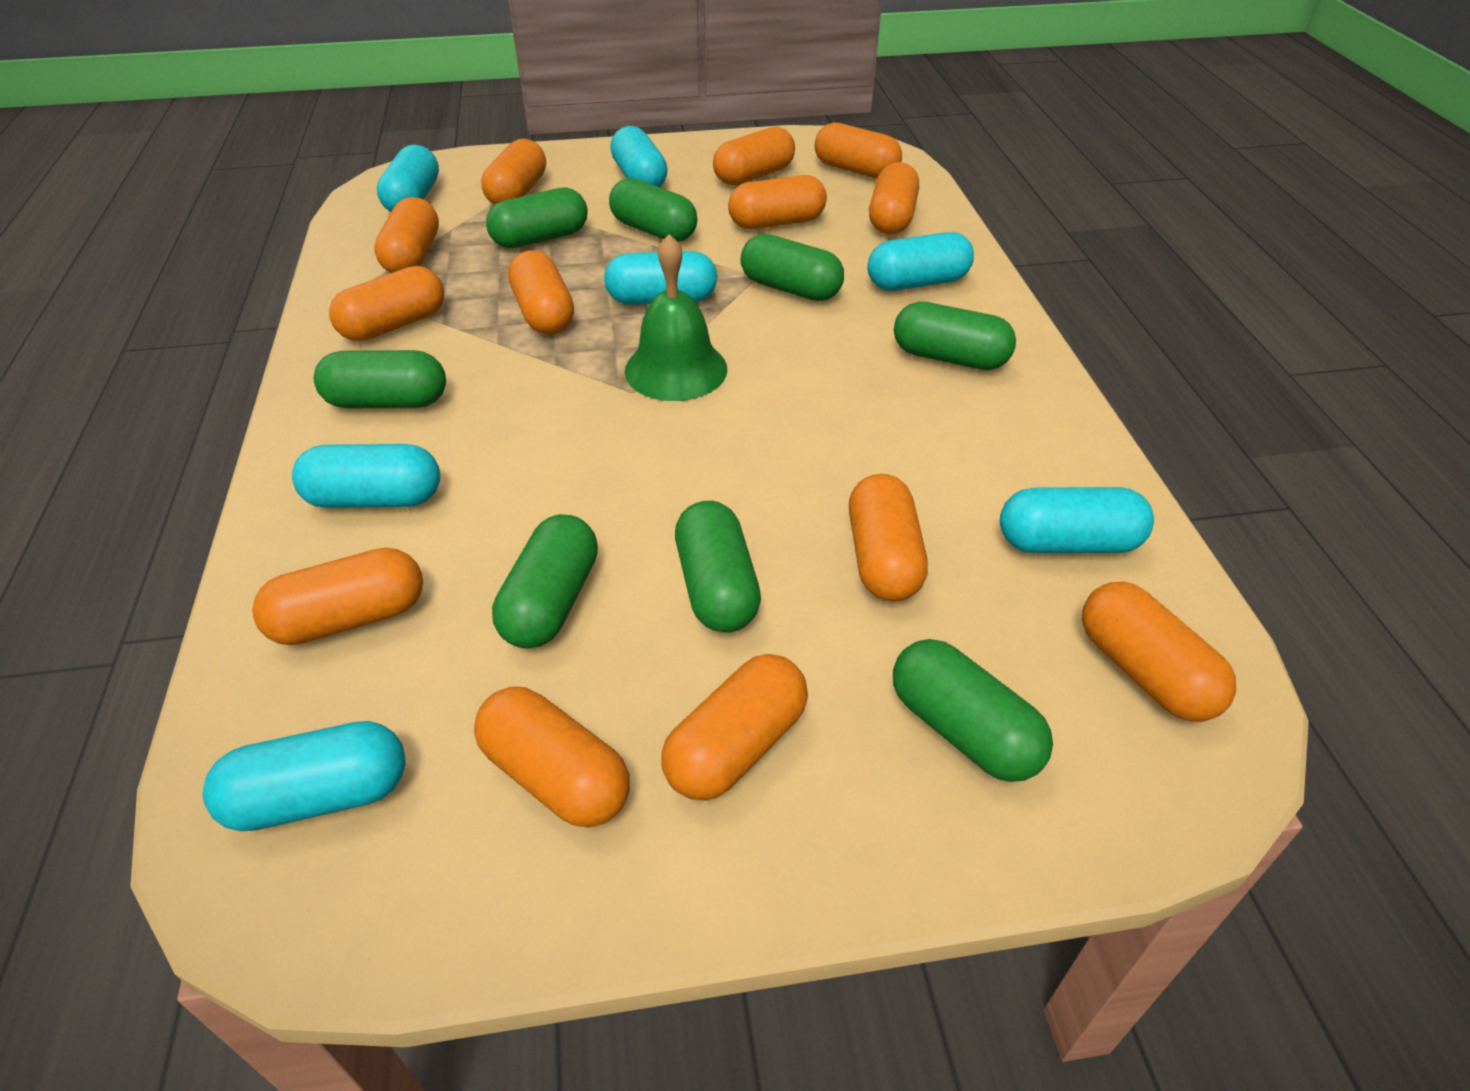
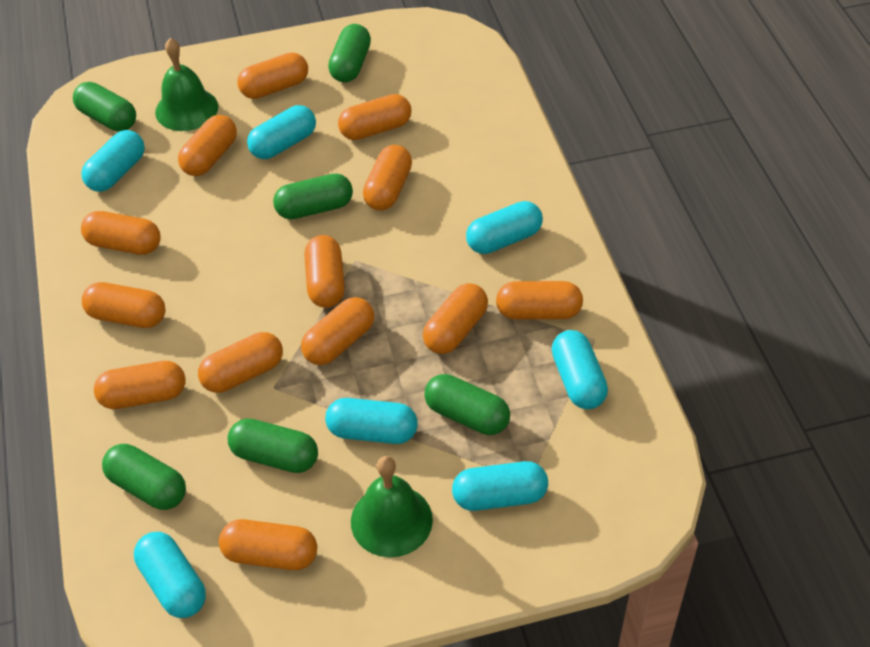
green bell: 1 -> 2
green capsule: 8 -> 6

